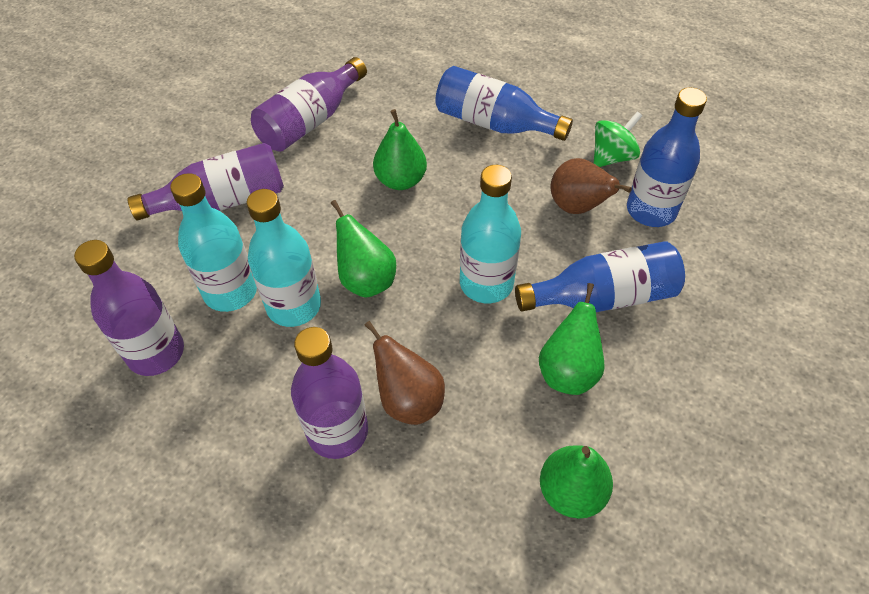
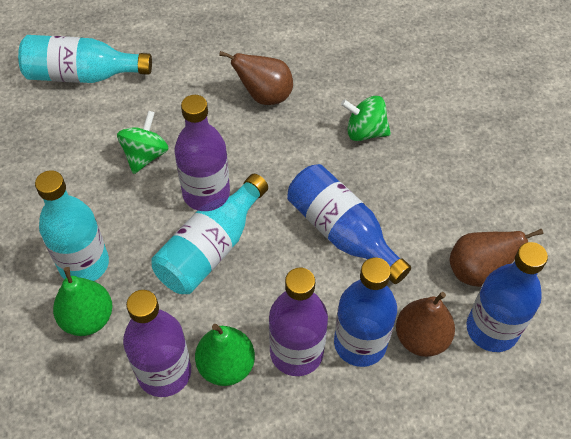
brown pear: 2 -> 3
green pear: 4 -> 2
green spinning top: 1 -> 2
purple bottle: 4 -> 3

